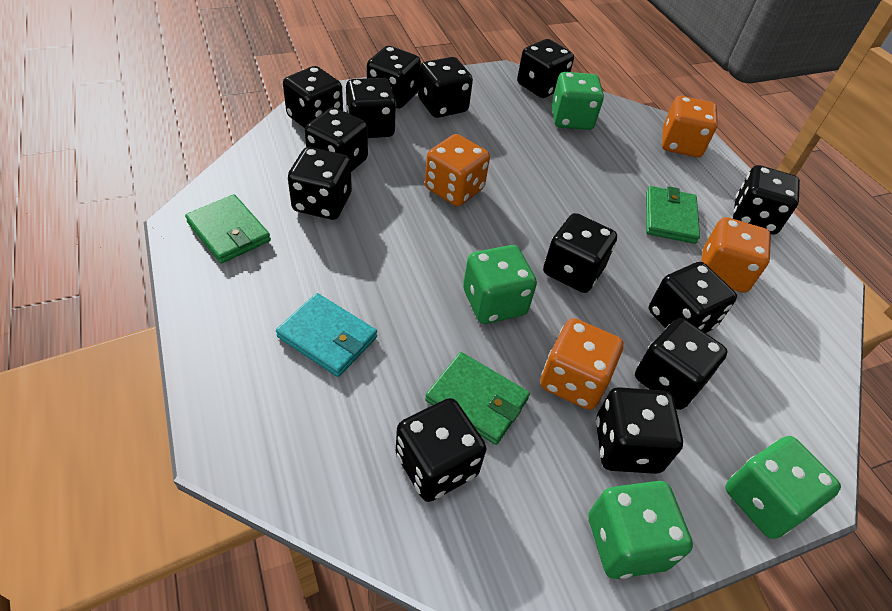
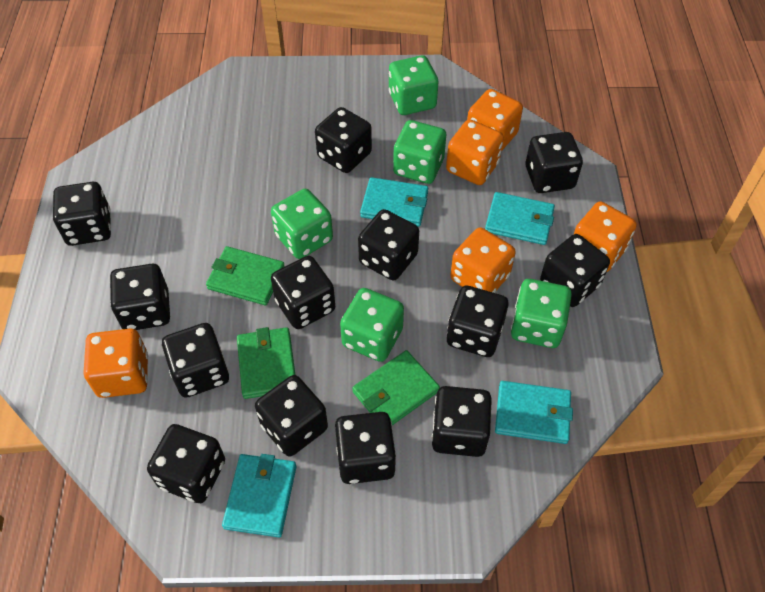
green dice: 4 -> 5
orange dice: 4 -> 5
turquoise wallet: 1 -> 4

